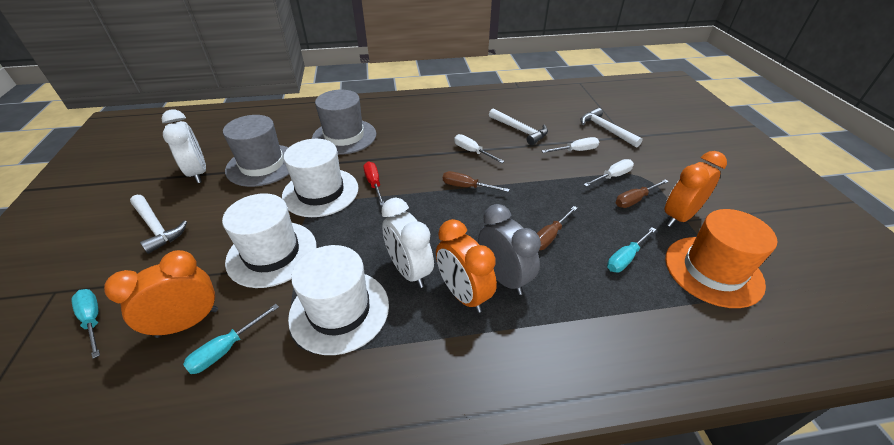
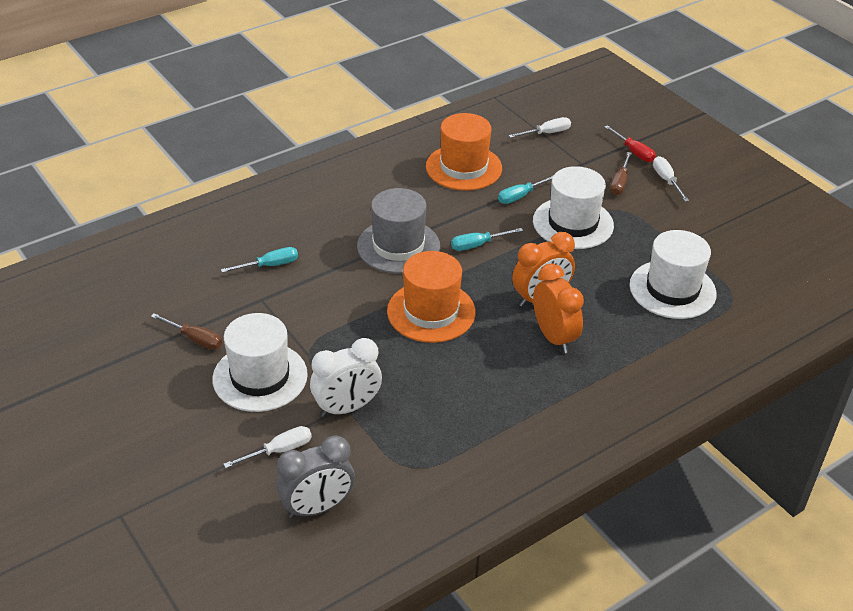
brown screwdriver: 3 -> 2
grey hat: 2 -> 1
orange clock: 3 -> 2
orange hat: 1 -> 2
white clock: 2 -> 1
white hammer: 3 -> 0

